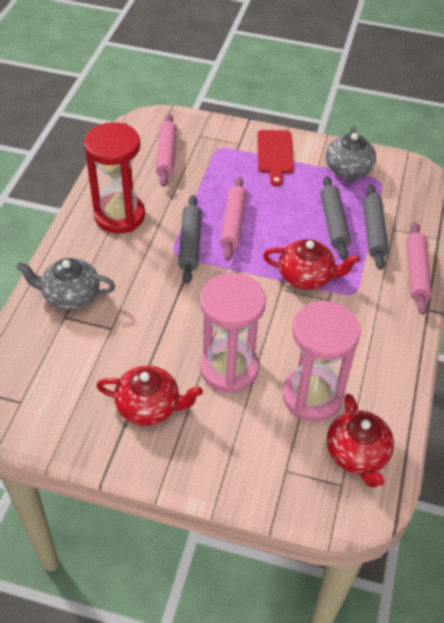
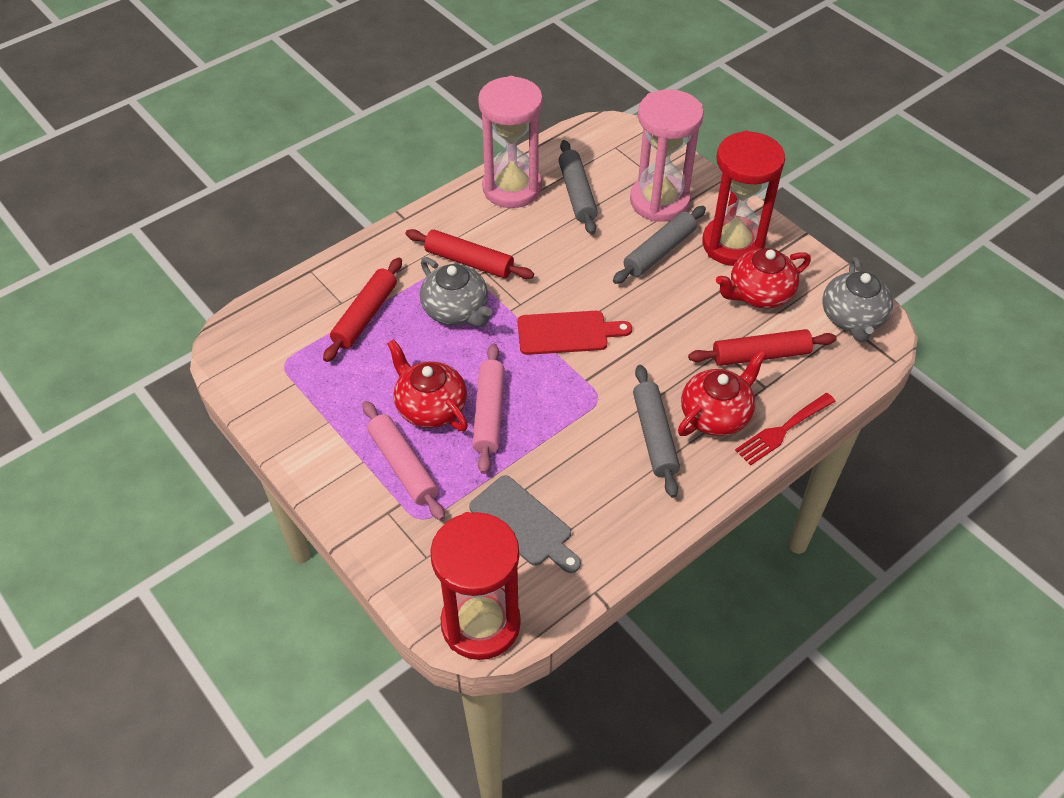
grey cutting board: 0 -> 1
pink rolling pin: 3 -> 2
red fork: 0 -> 1
red hourglass: 1 -> 2
red rolling pin: 0 -> 3

